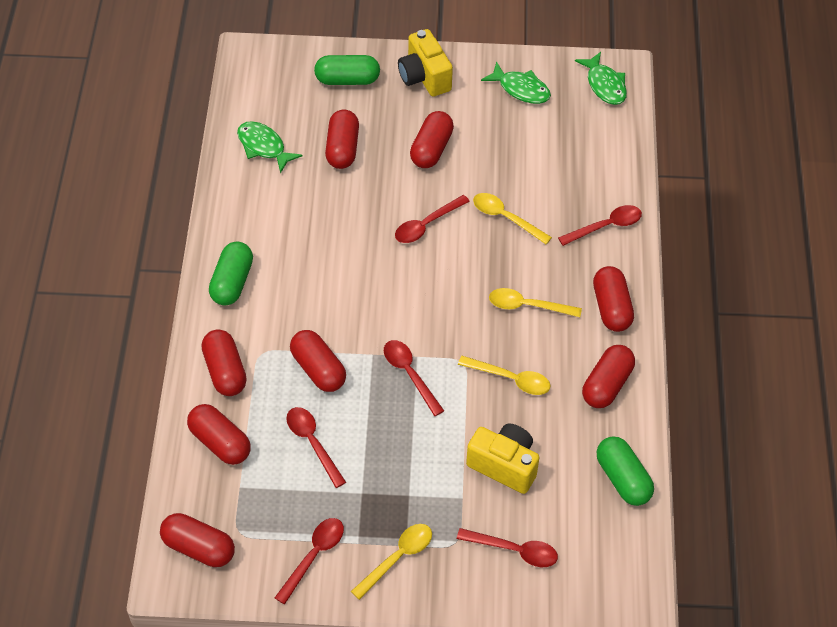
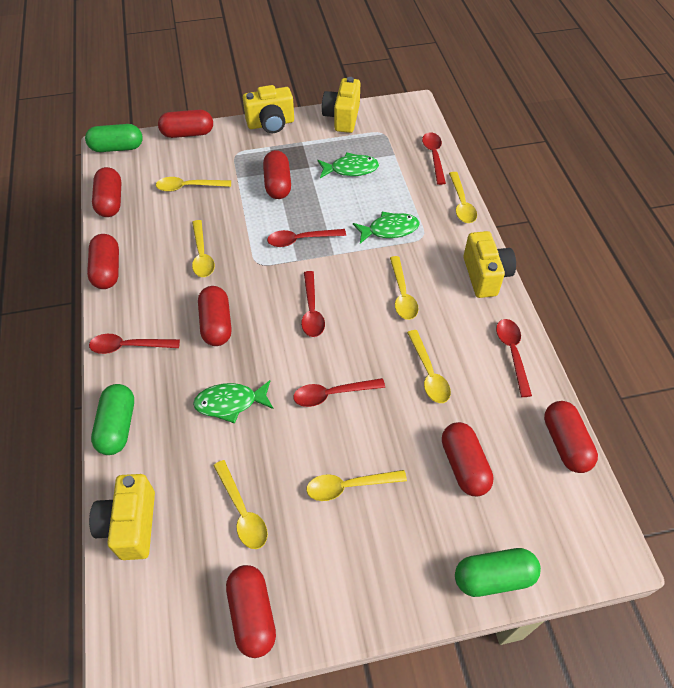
yellow camera: 2 -> 4
yellow spoon: 4 -> 7

